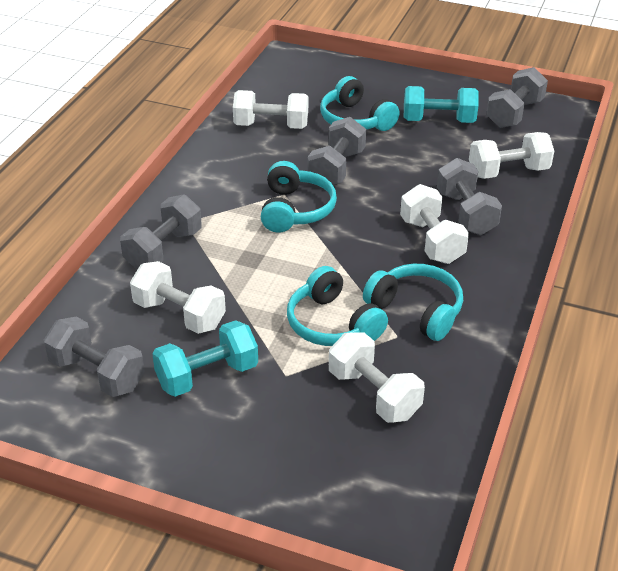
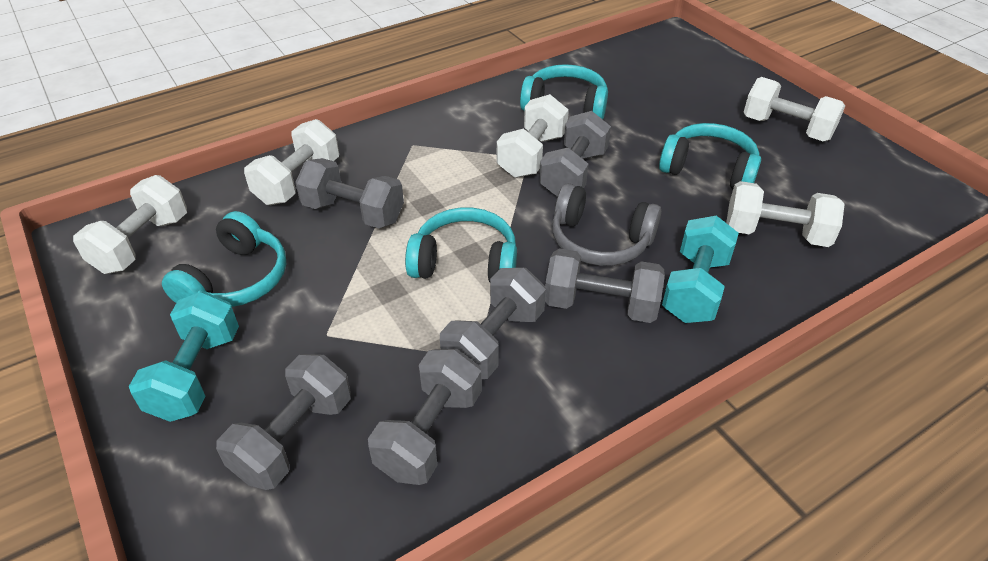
grey dumbbell: 5 -> 6
grey headphones: 0 -> 1

